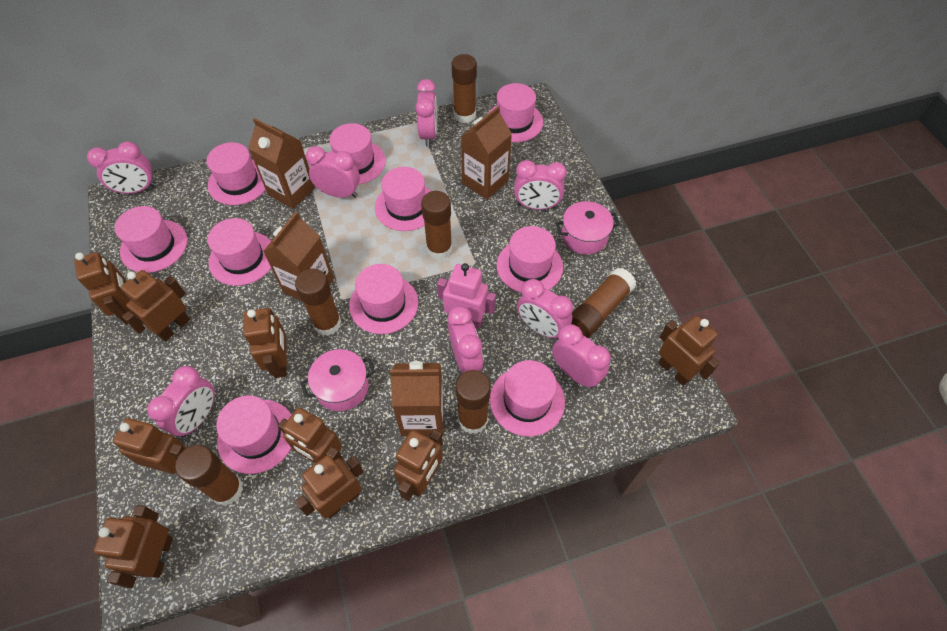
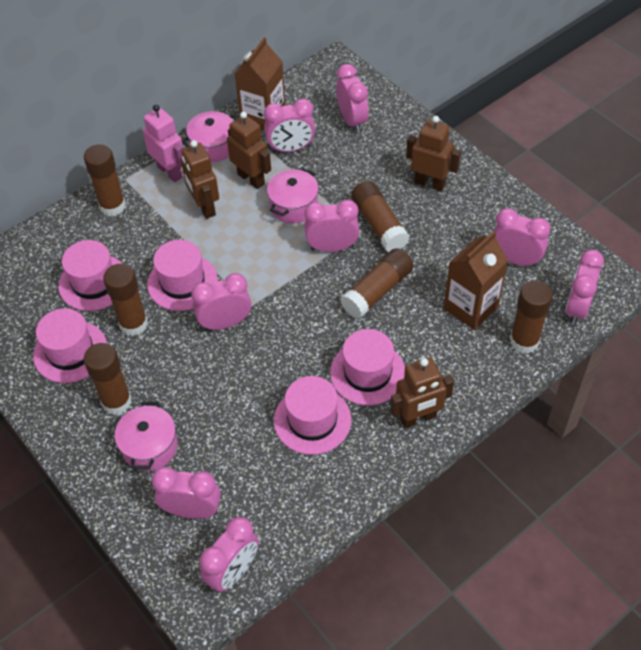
brown carton: 4 -> 2
brown robot: 9 -> 4
pink hat: 10 -> 5
pink pot: 2 -> 3

